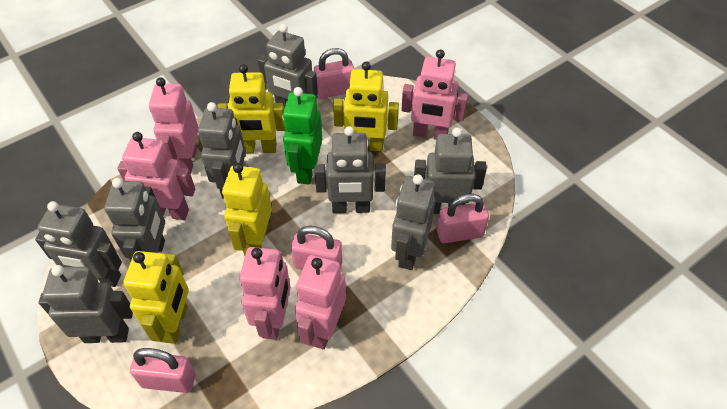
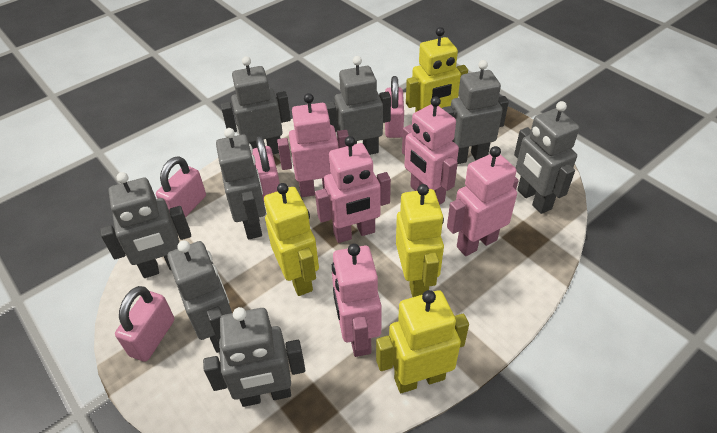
green robot: 1 -> 0

